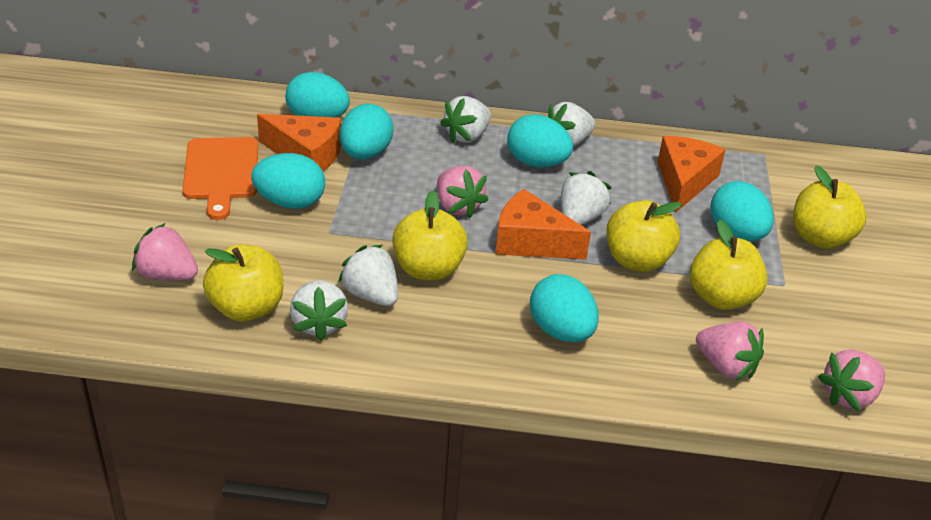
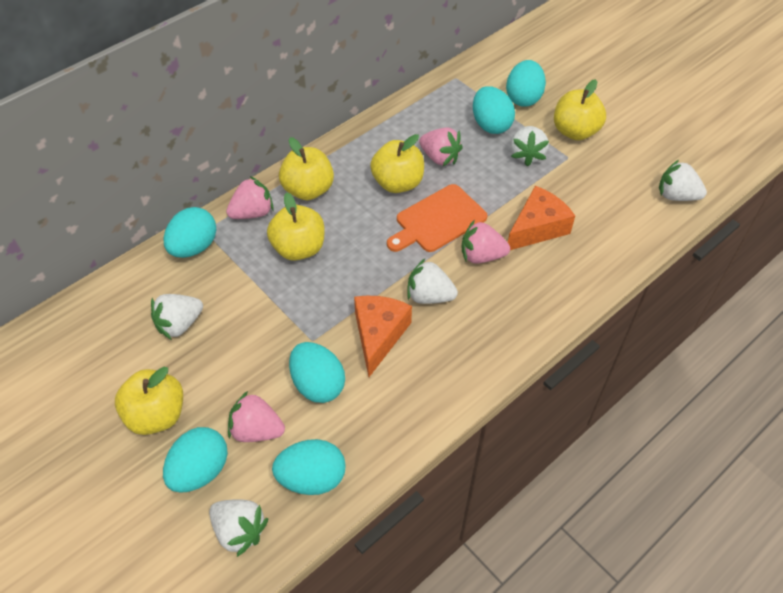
orange cheese: 3 -> 2

